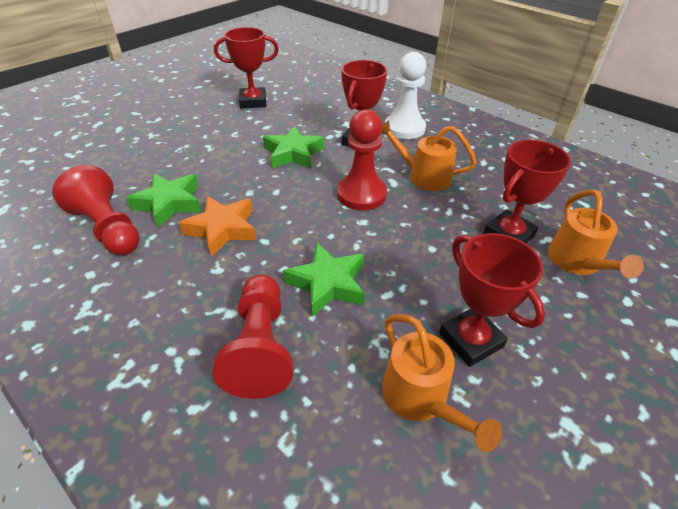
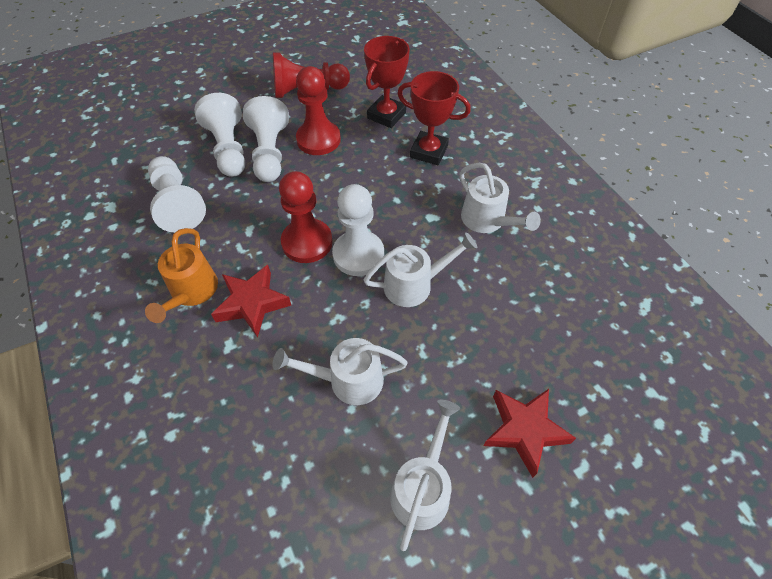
green star: 3 -> 0
orange star: 1 -> 0
orange watering can: 3 -> 1
red star: 0 -> 2
red trophy: 4 -> 2
white pawn: 1 -> 4
white watering can: 0 -> 4

